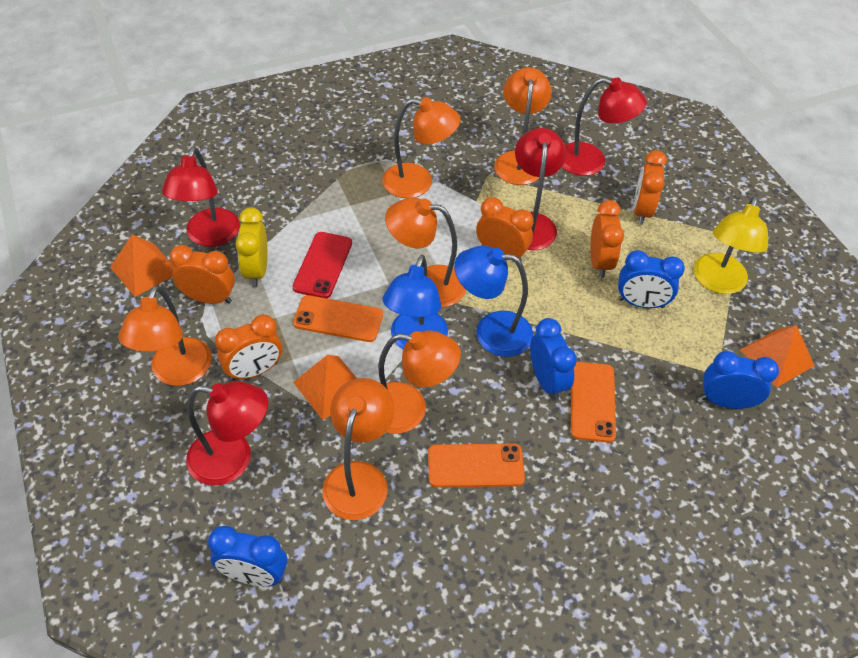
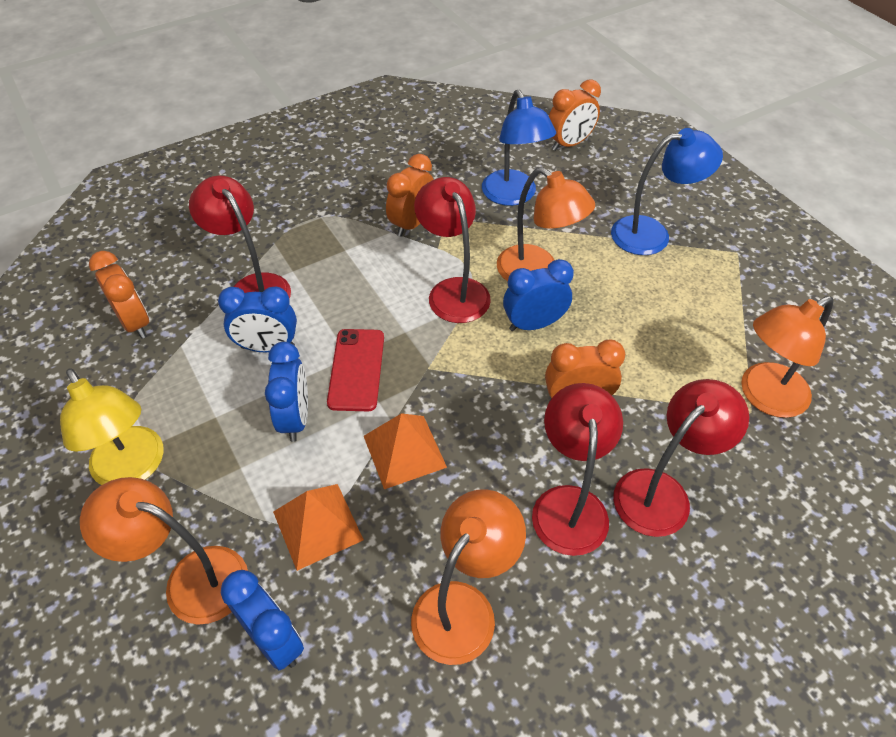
orange clock: 5 -> 4
orange lamp: 6 -> 4
orange phone: 3 -> 0
orange pyramid: 3 -> 2
yellow clock: 1 -> 0

